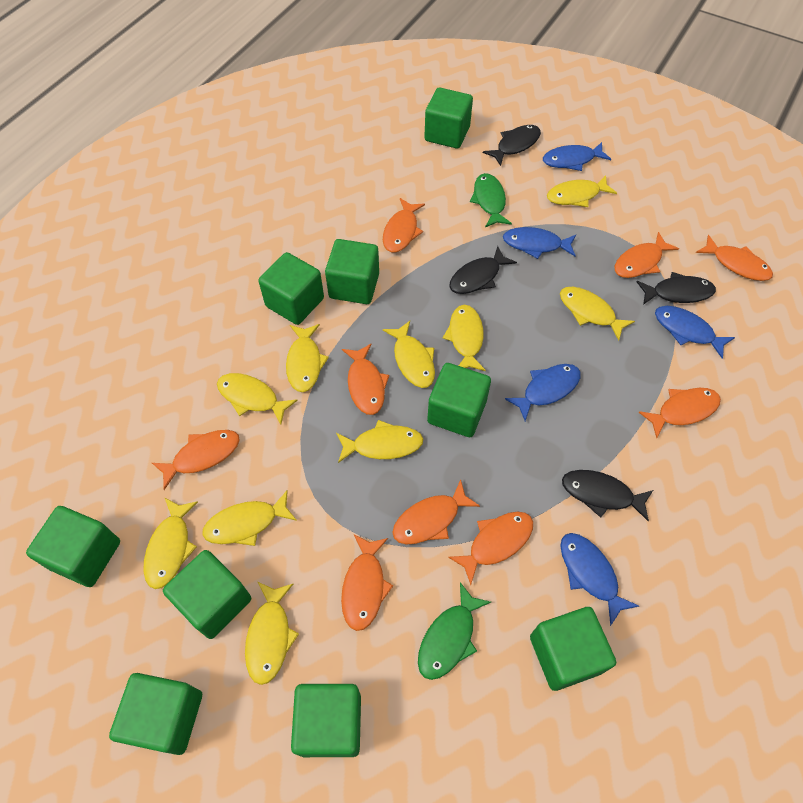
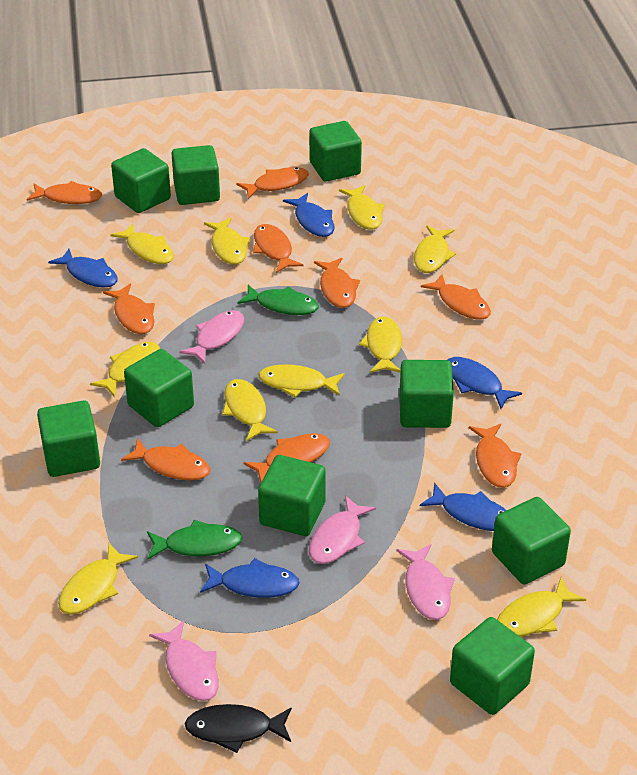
black fish: 4 -> 1
pink fish: 0 -> 4

